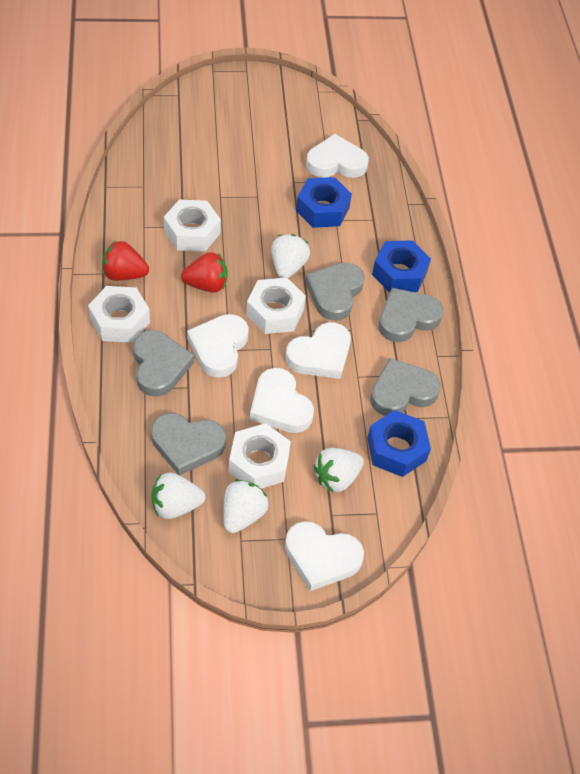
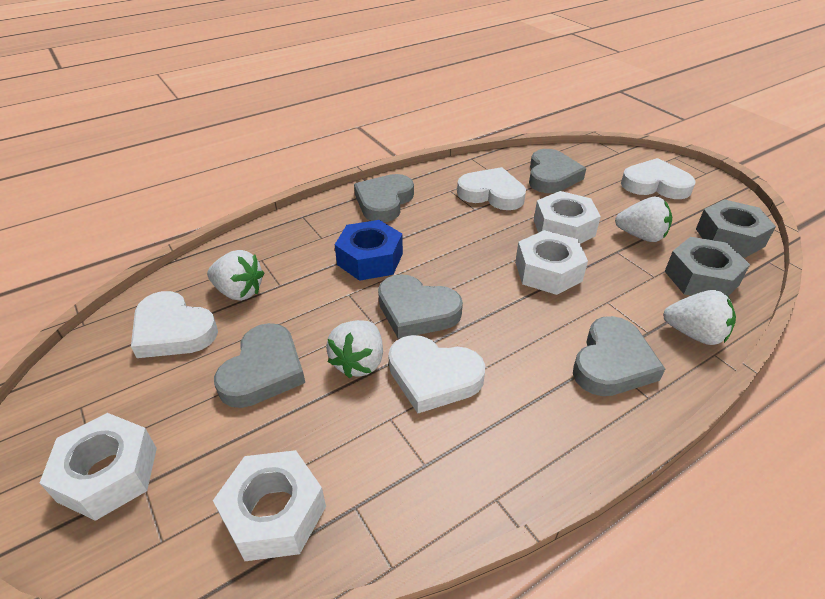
blue nut: 3 -> 1
grey nut: 0 -> 2
red strawberry: 2 -> 0
white heart: 5 -> 4

